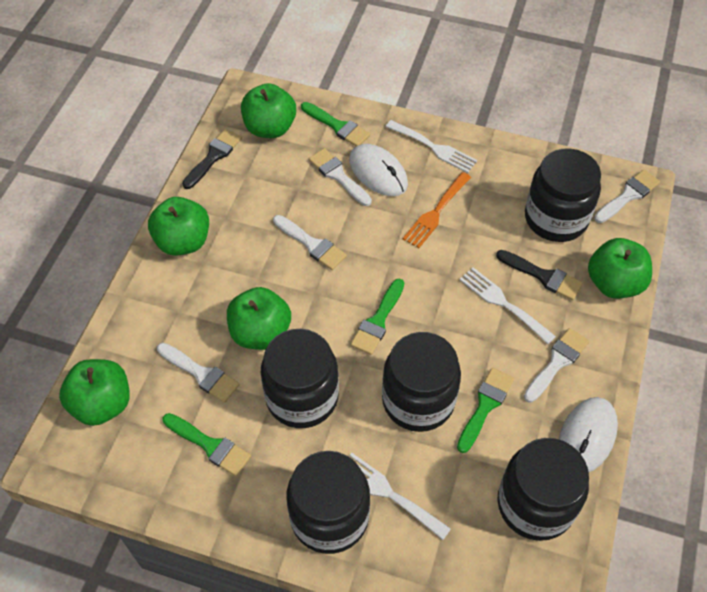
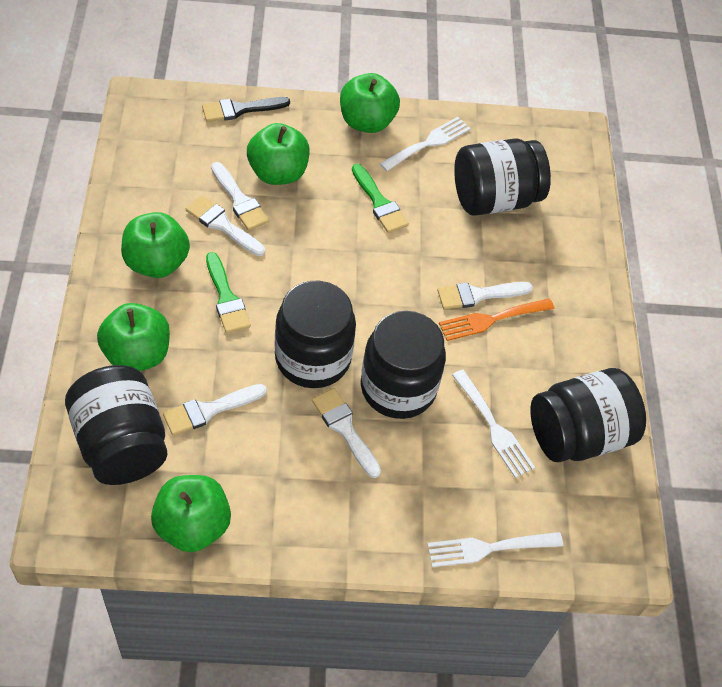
black brush: 2 -> 1
green brush: 4 -> 2
white mouse: 2 -> 0

